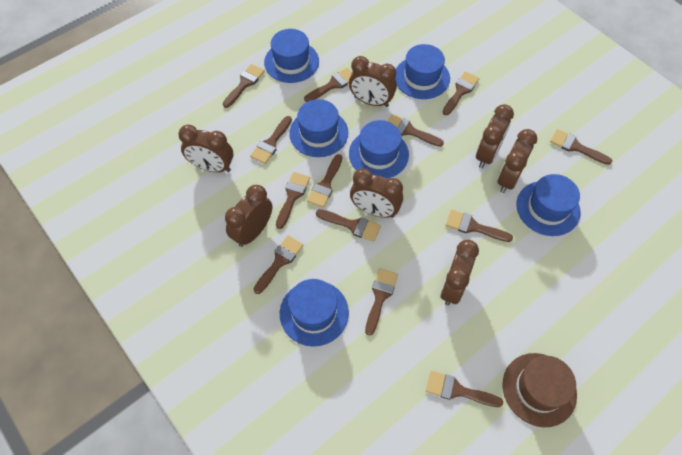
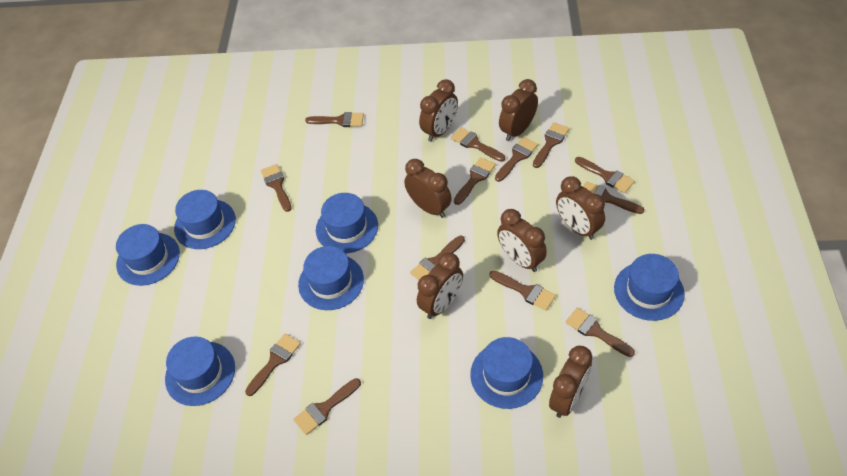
blue hat: 6 -> 7
brown hat: 1 -> 0

